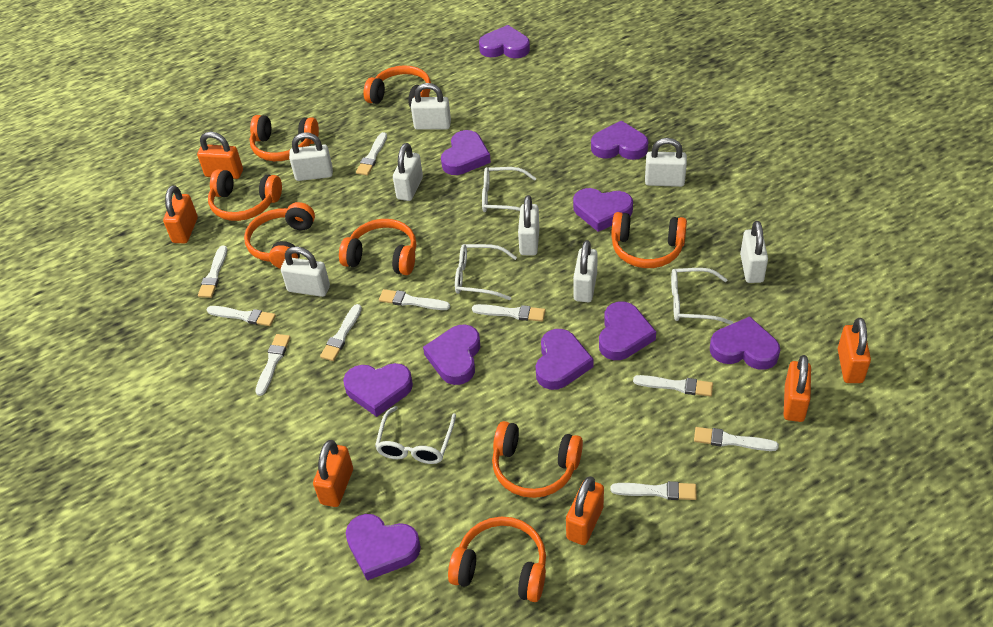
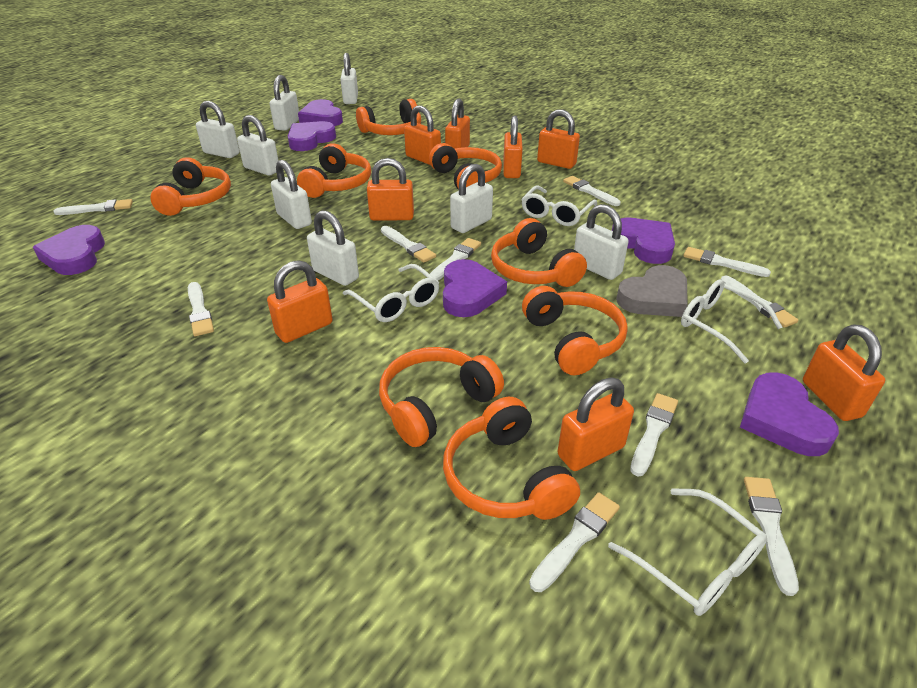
grey heart: 0 -> 1
orange padlock: 6 -> 8
purple heart: 10 -> 6

